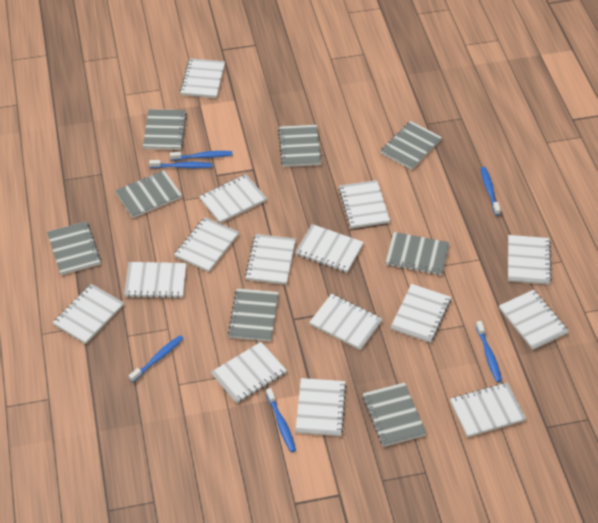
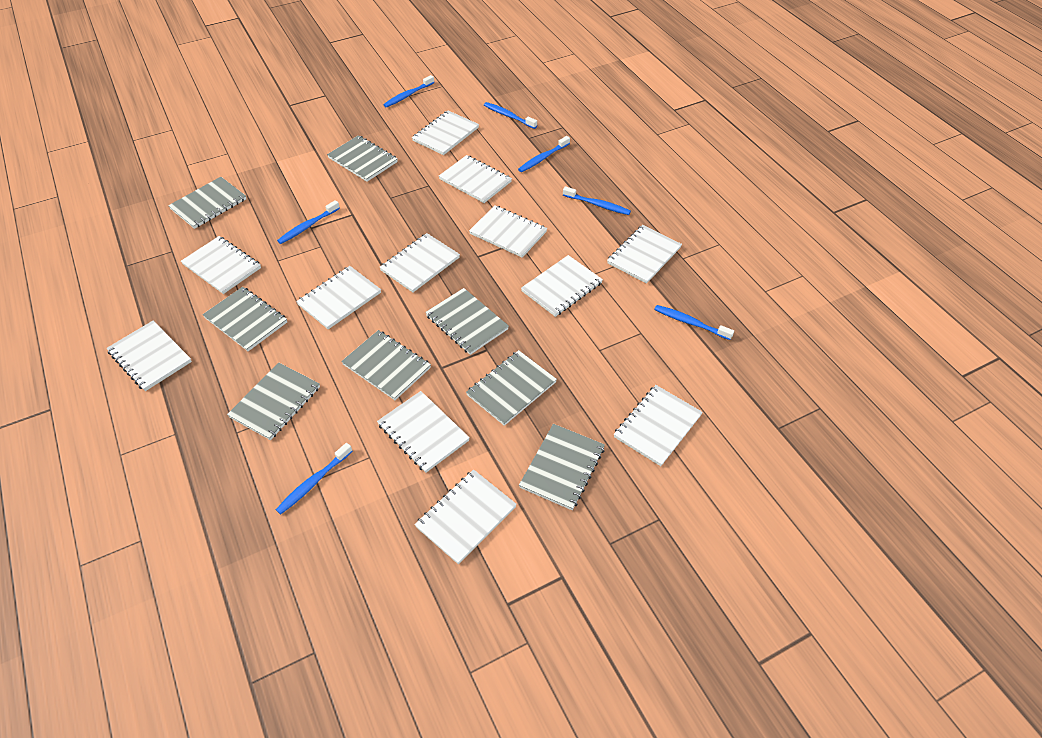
blue toothbrush: 6 -> 7
white notebook: 15 -> 12

